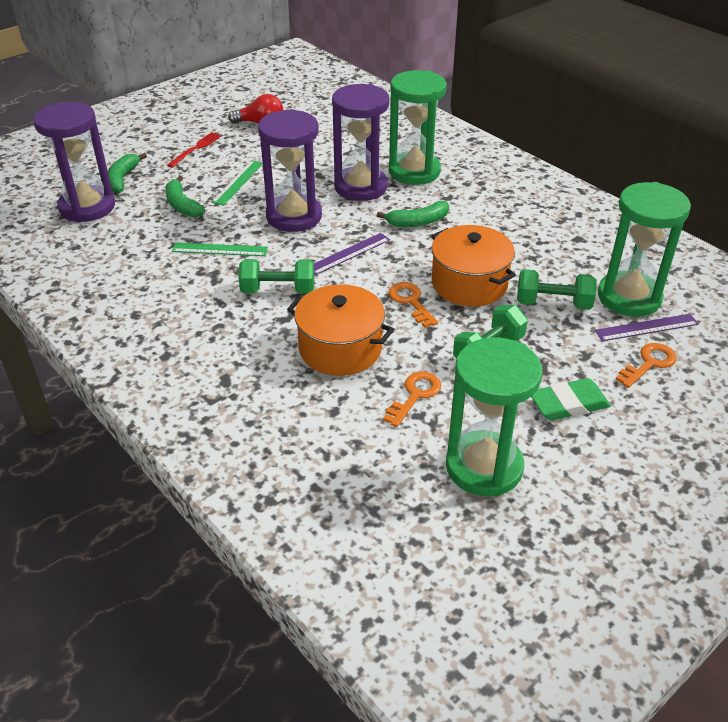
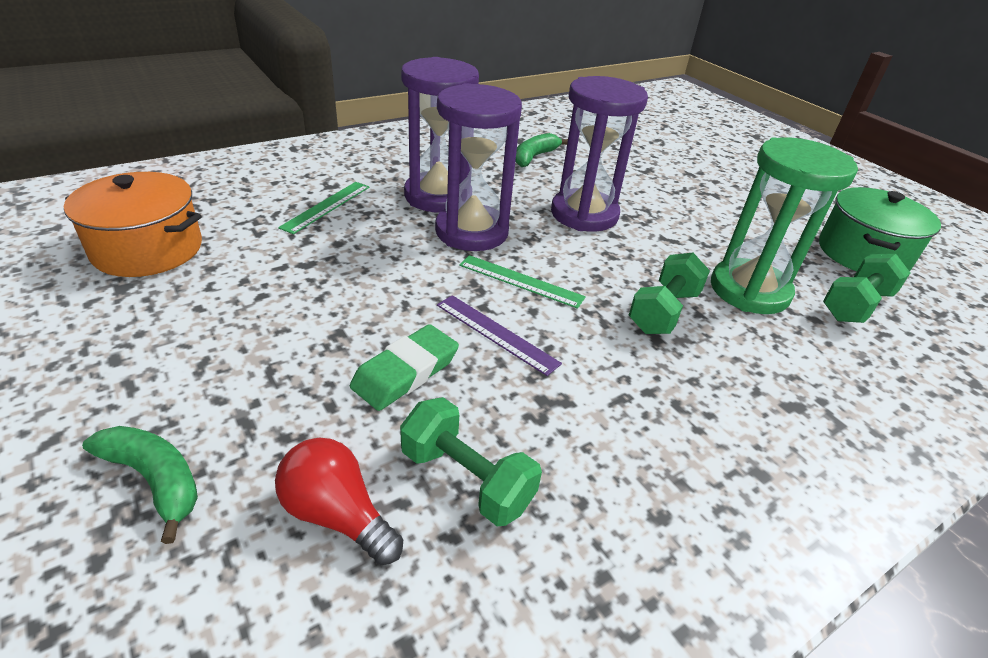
green banana: 3 -> 2
green hourglass: 3 -> 1
green pot: 0 -> 1
orange key: 3 -> 0
orange pot: 2 -> 1
purple ruler: 2 -> 1
red fork: 1 -> 0

